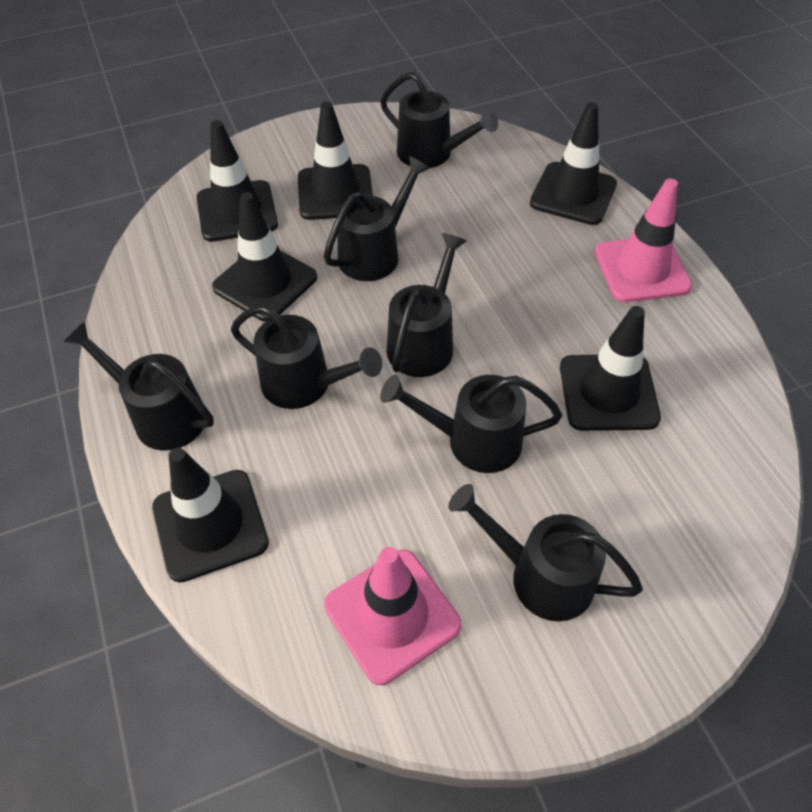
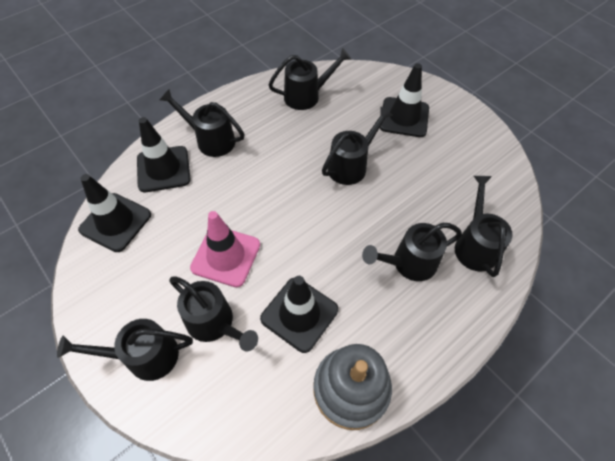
black traffic cone: 6 -> 4
grey stacking toy: 0 -> 1
pink traffic cone: 2 -> 1

